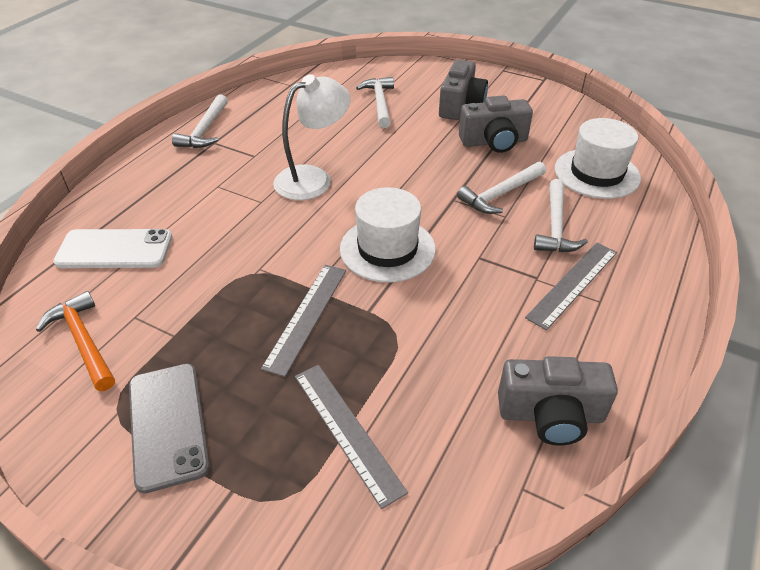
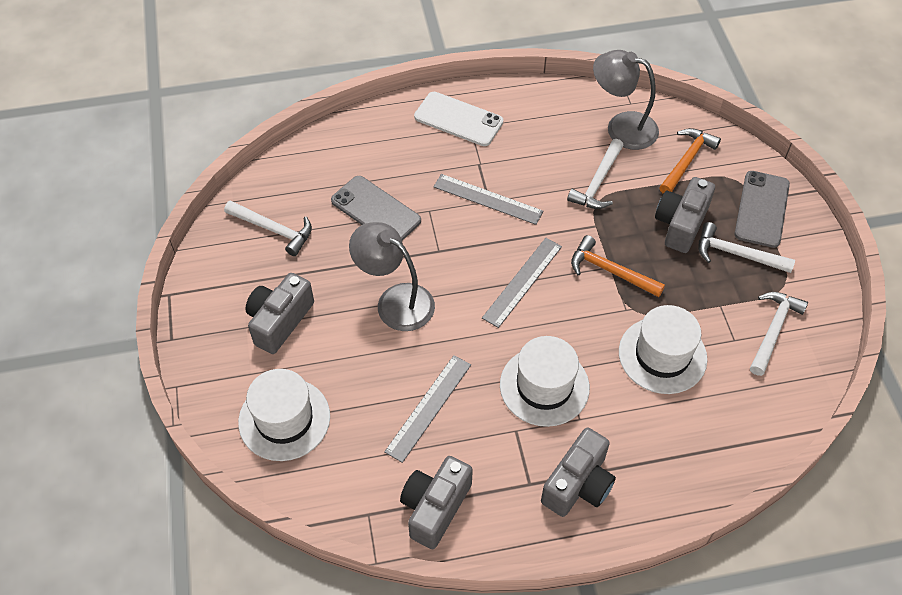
grey camera: 3 -> 4
grey lamp: 0 -> 2
grey phone: 1 -> 2
orange hammer: 1 -> 2
white hat: 2 -> 3
white lamp: 1 -> 0

